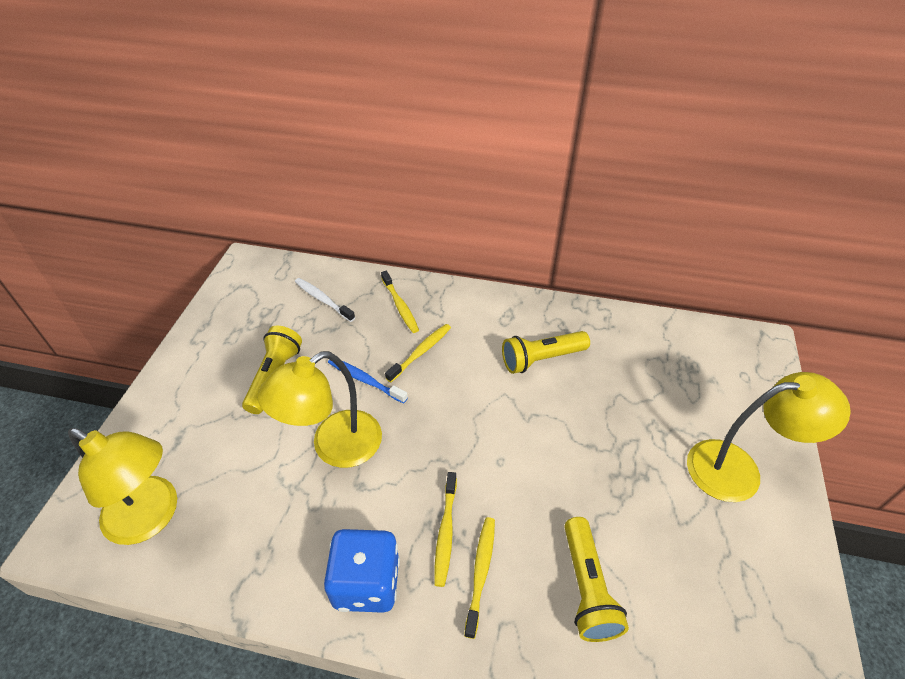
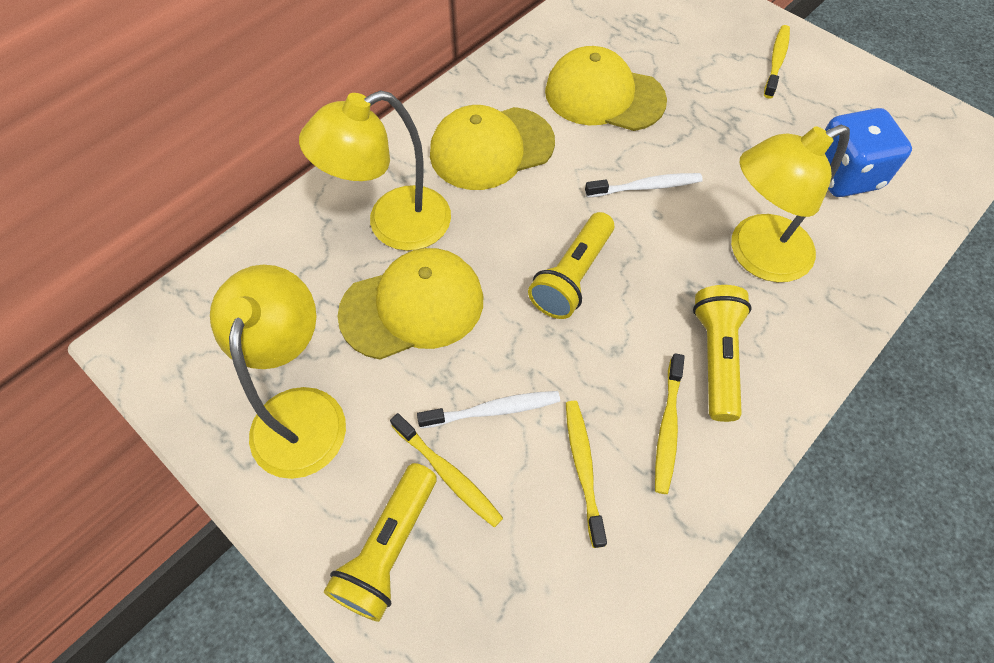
blue toothbrush: 1 -> 0
white toothbrush: 1 -> 2
yellow cap: 0 -> 3

